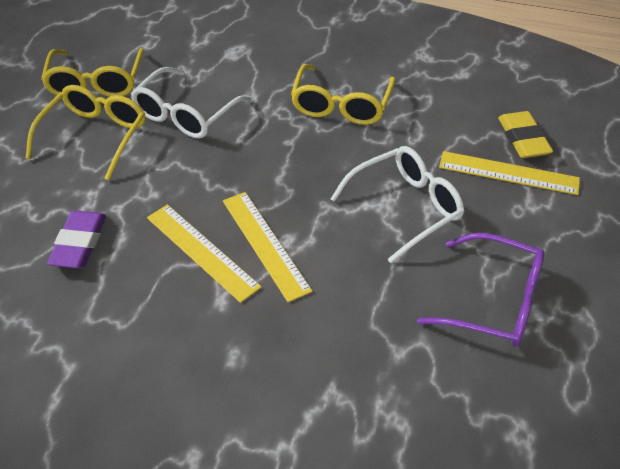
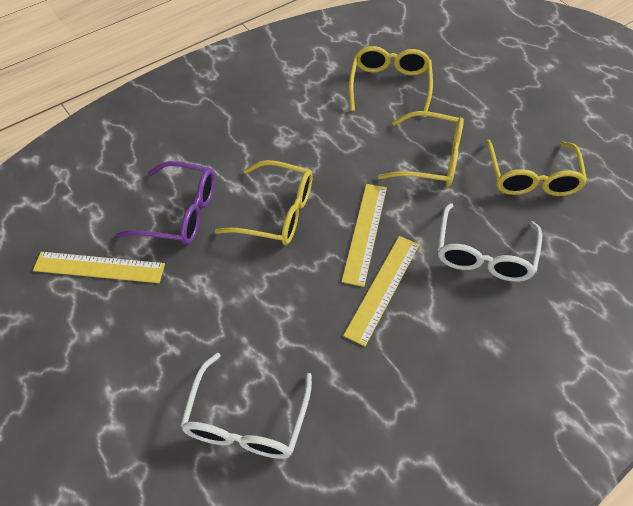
purple eraser: 1 -> 0
yellow eraser: 1 -> 0
yellow glasses: 3 -> 4

